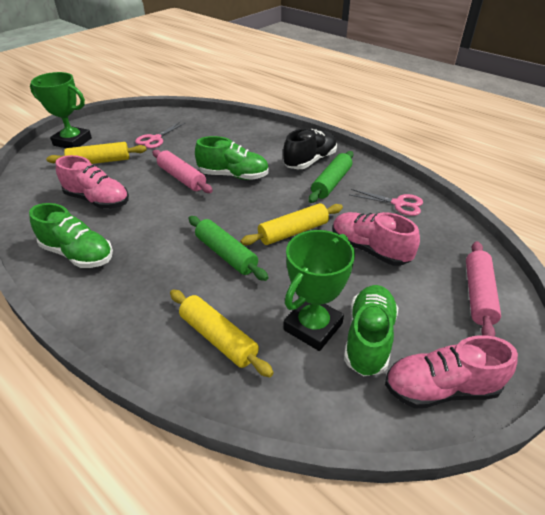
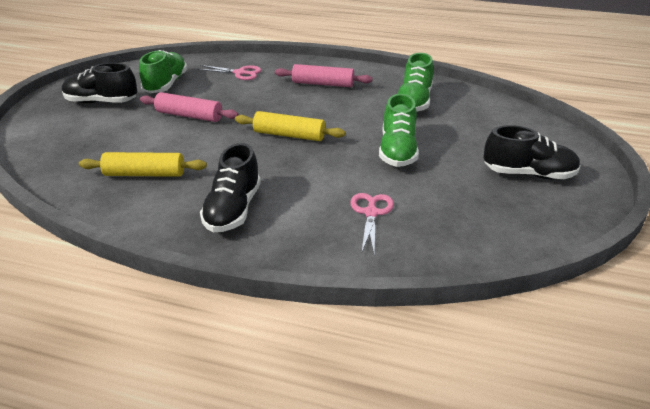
black shoe: 1 -> 3
green rolling pin: 2 -> 0
green trophy: 2 -> 0
pink shoe: 3 -> 0
yellow rolling pin: 3 -> 2

